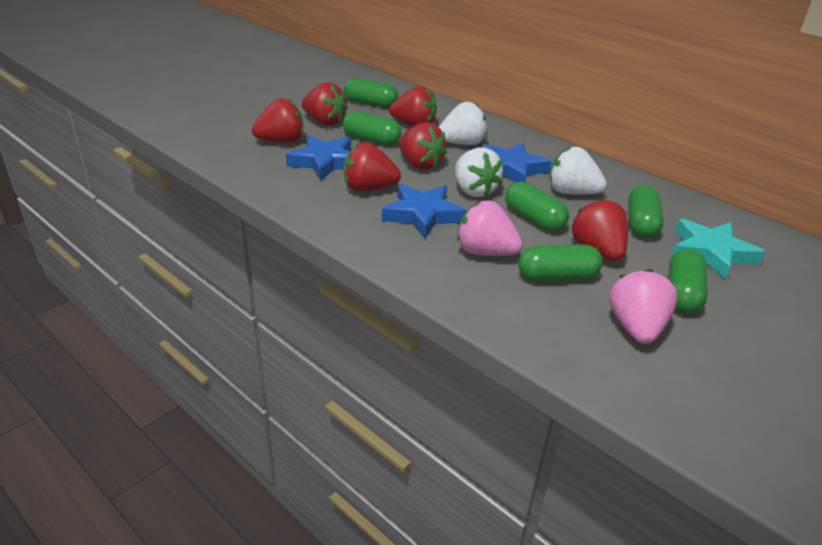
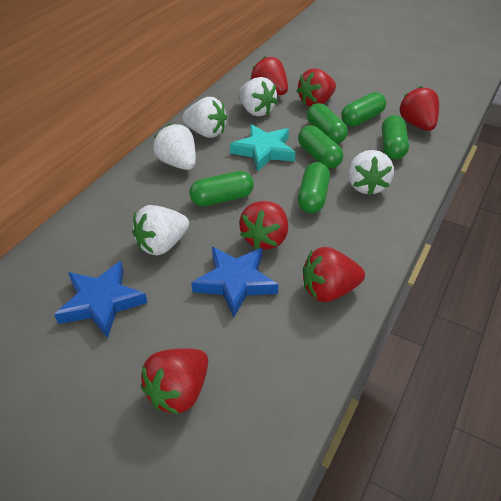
blue star: 3 -> 2
pink strawberry: 2 -> 0
white strawberry: 3 -> 5

